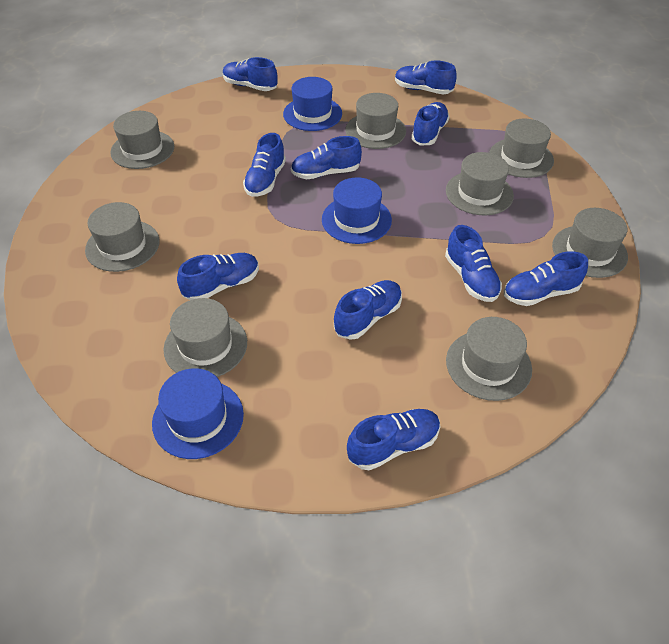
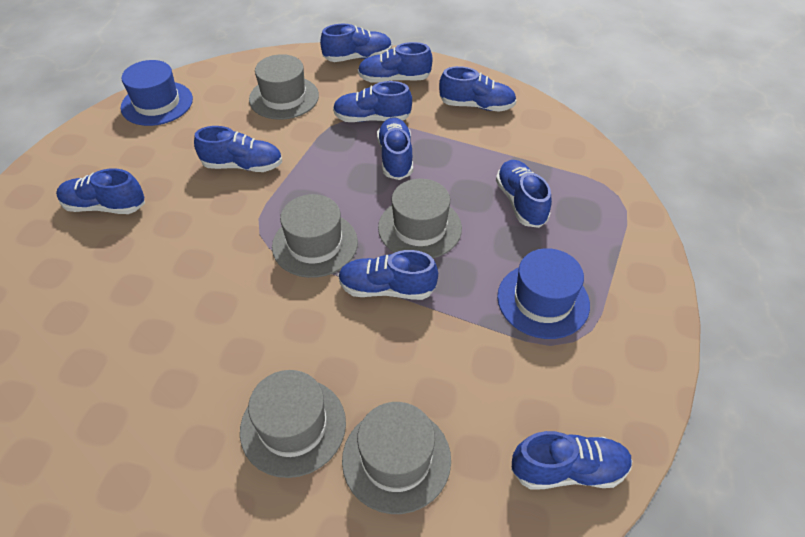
blue hat: 3 -> 2
grey hat: 8 -> 5

